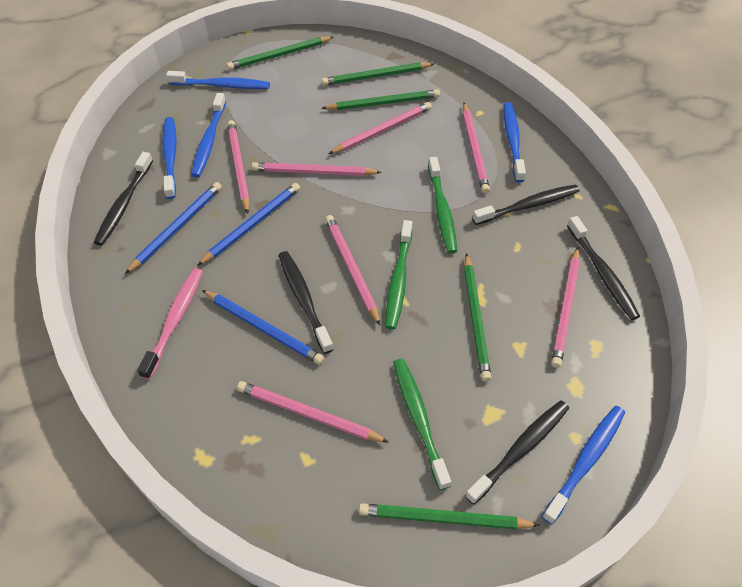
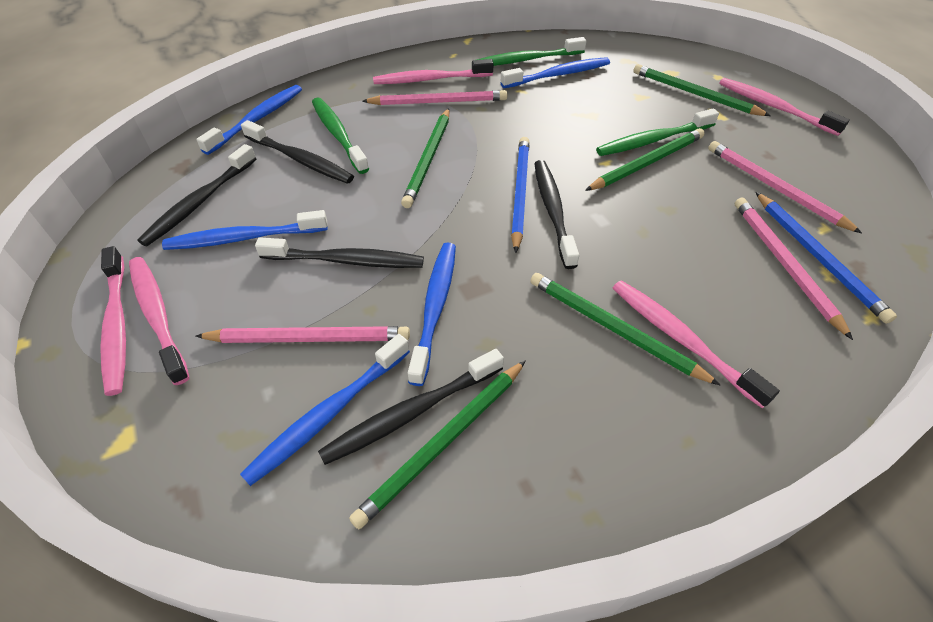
blue pencil: 3 -> 2
pink pencil: 7 -> 4
pink toothbrush: 1 -> 5

